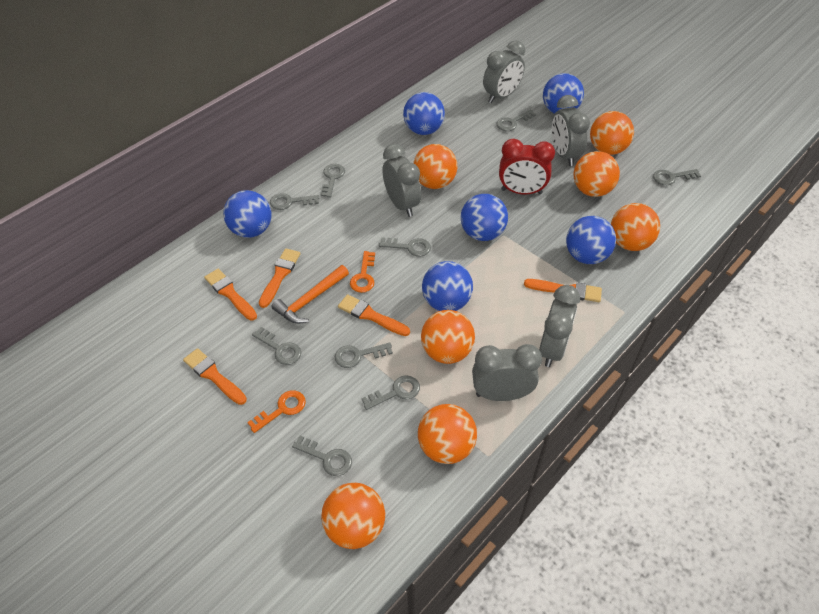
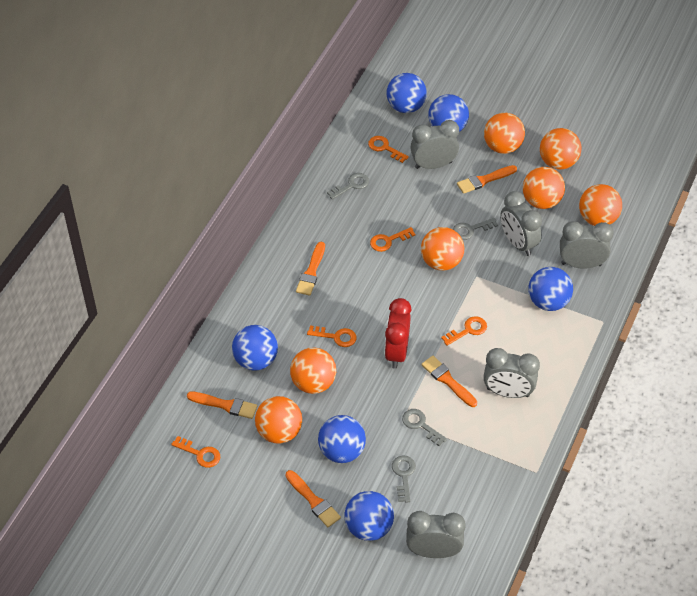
grey key: 9 -> 4
orange hammer: 1 -> 0
orange key: 2 -> 5

